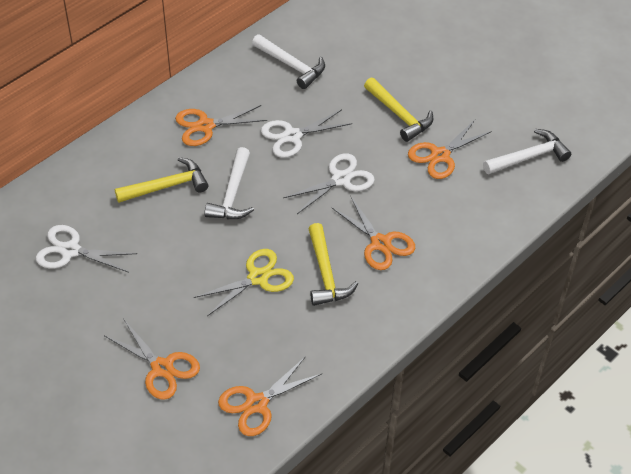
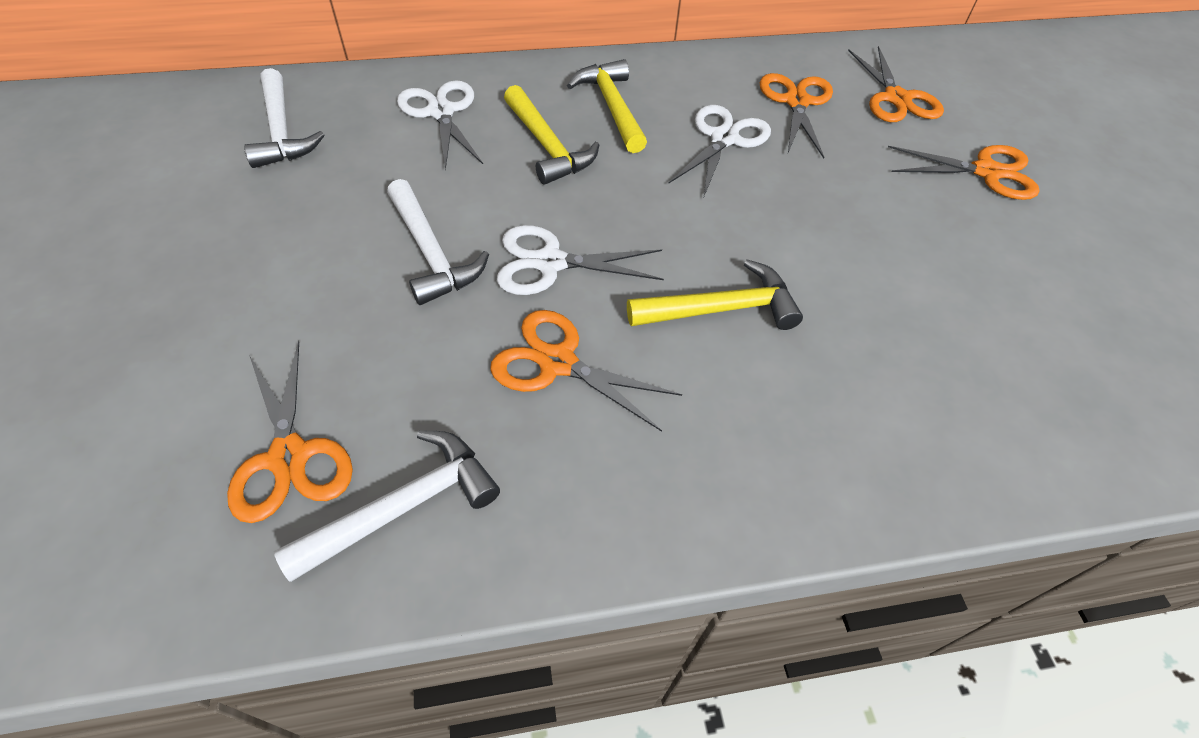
yellow scissors: 1 -> 0

